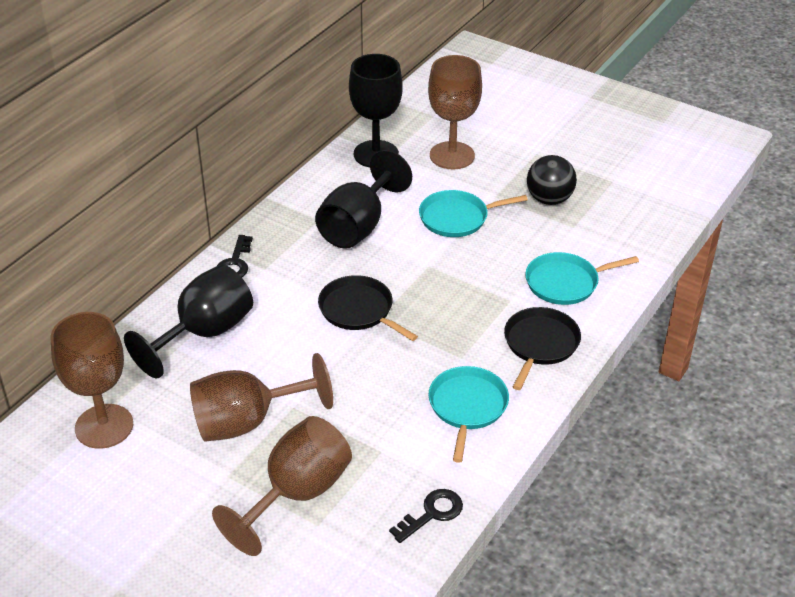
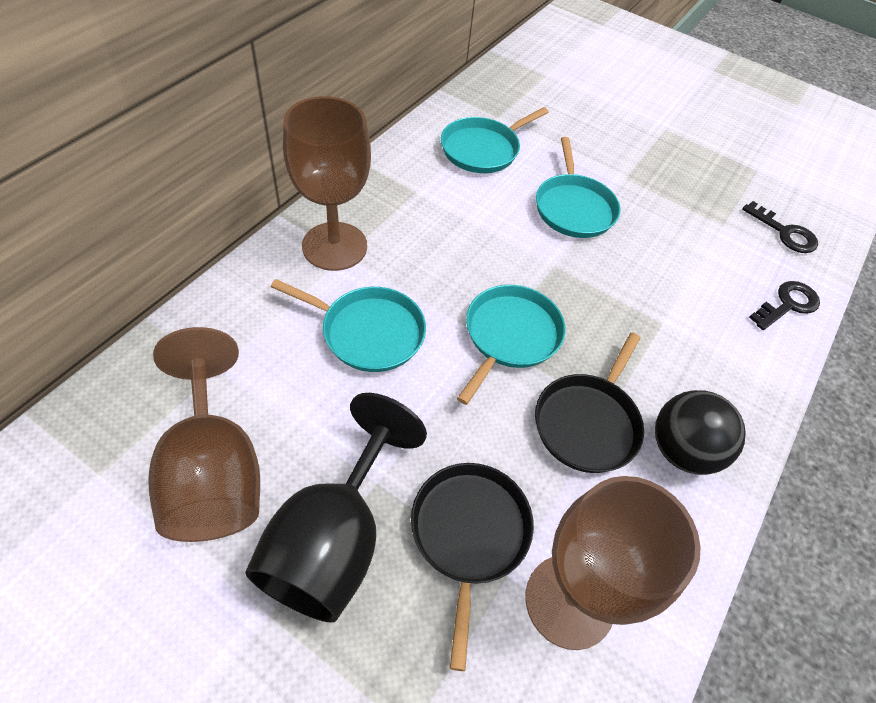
black goblet: 3 -> 1
brown goblet: 4 -> 3
turquoise pan: 3 -> 4

